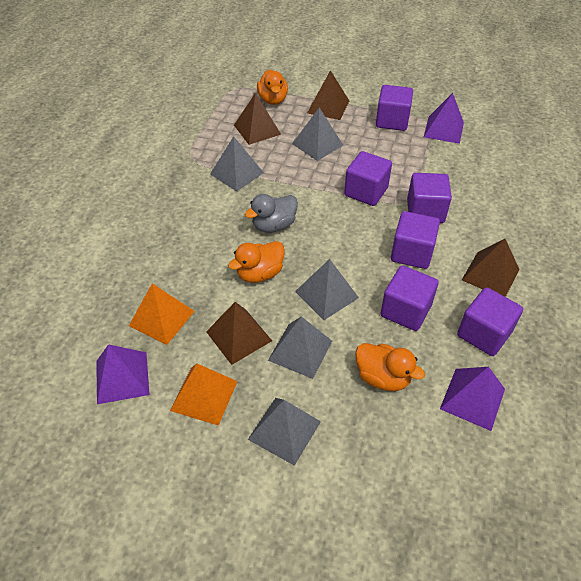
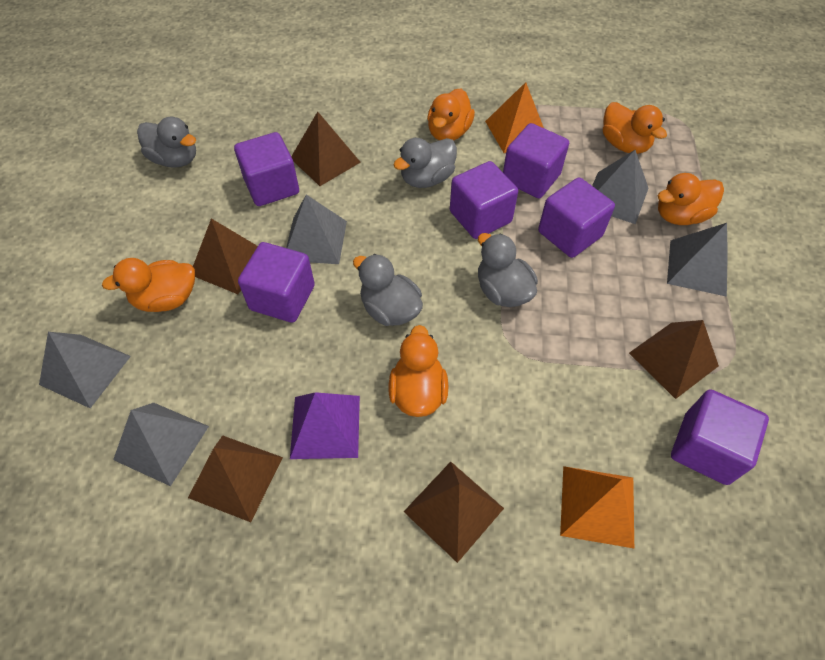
brown pyramid: 4 -> 5
grey duck: 1 -> 4
orange duck: 3 -> 5
purple pyramid: 3 -> 1

